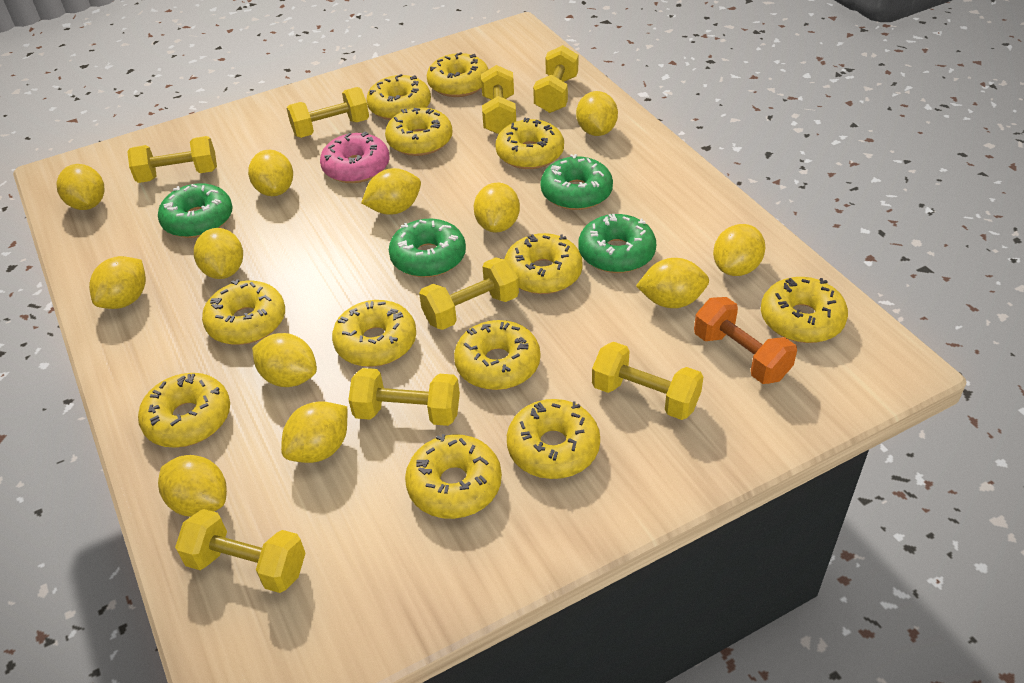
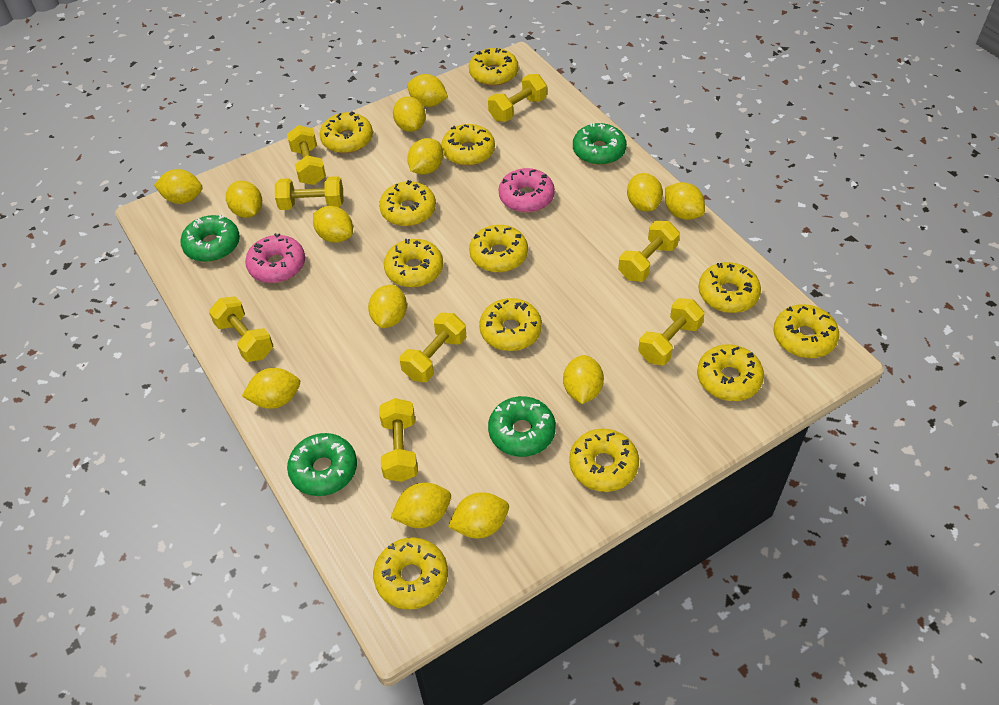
orange dumbbell: 1 -> 0
pink donut: 1 -> 2
yellow lemon: 12 -> 13

